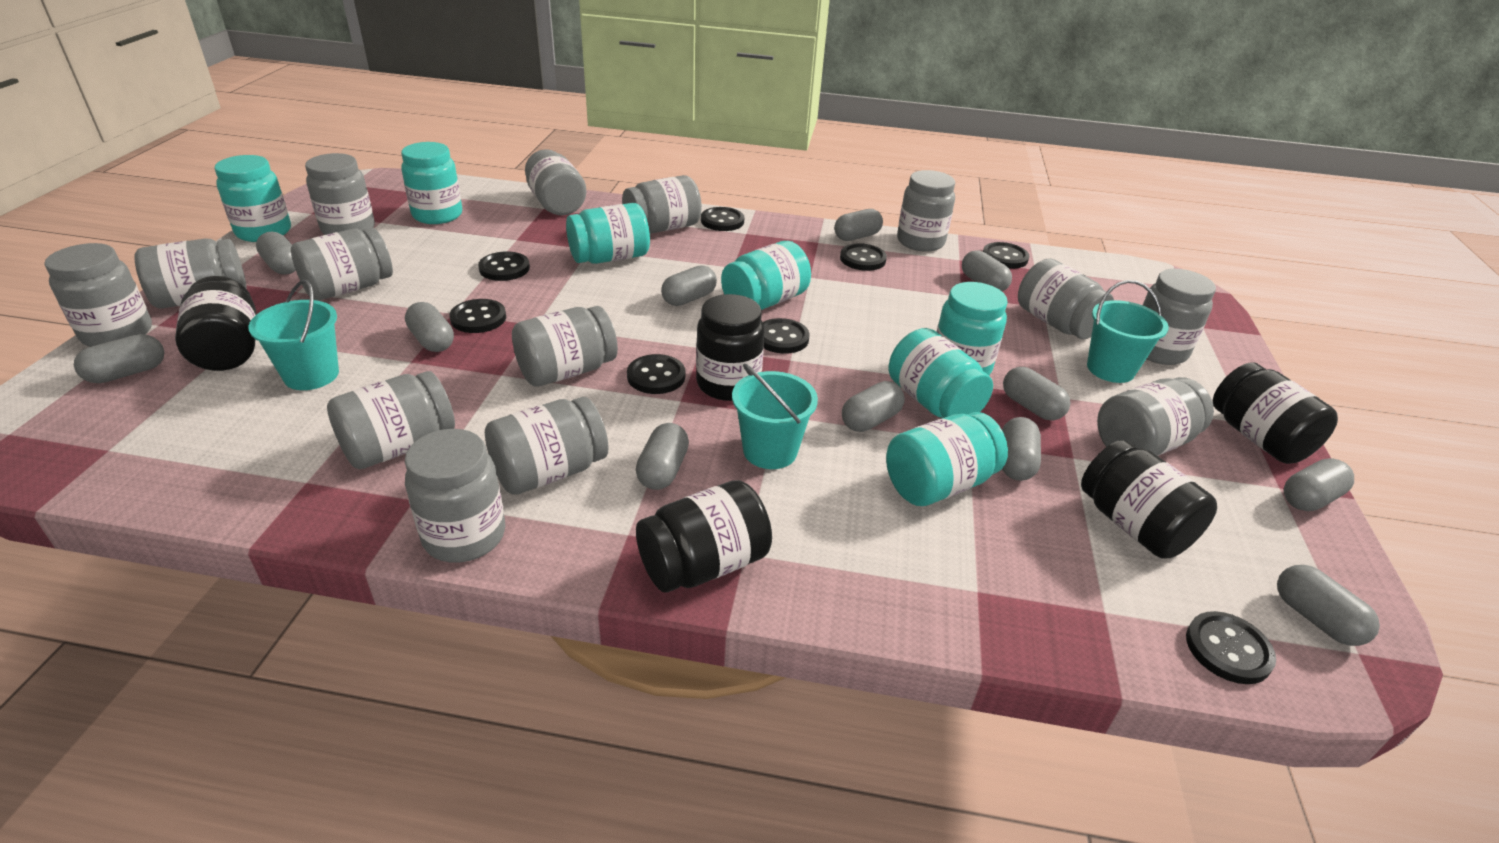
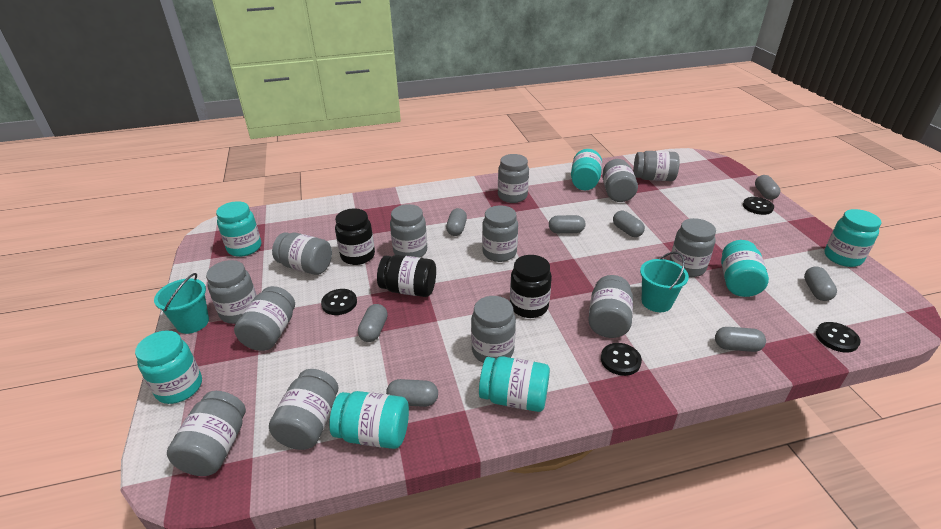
black button: 8 -> 4
black jar: 5 -> 3
grey capsule: 12 -> 8
grey jar: 14 -> 13
turquoise bucket: 3 -> 2

